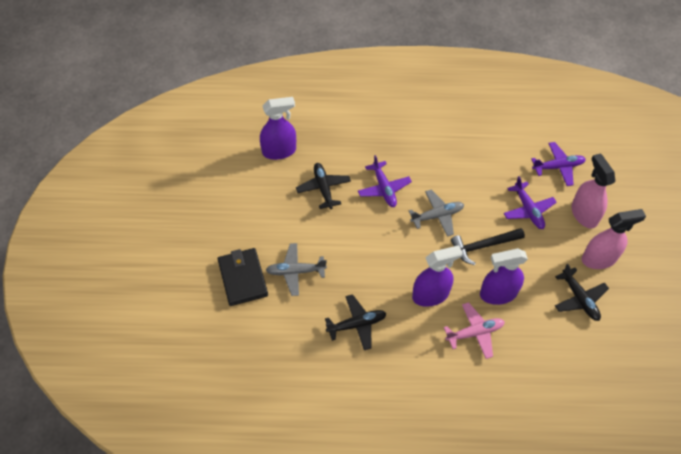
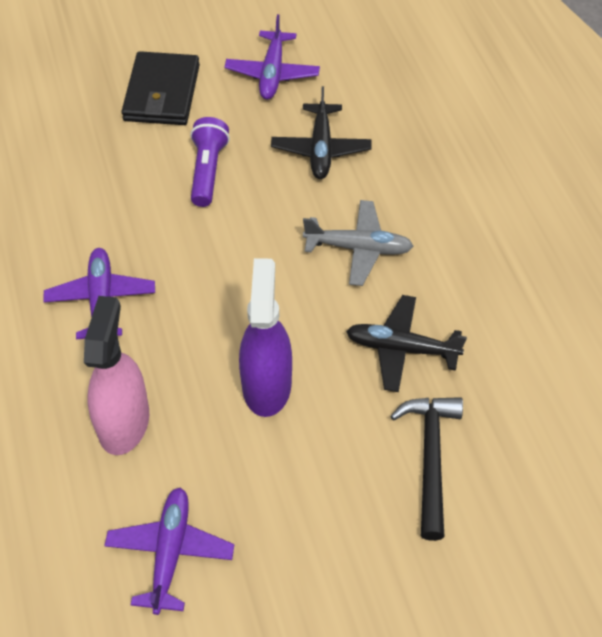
black plane: 3 -> 2
grey plane: 2 -> 1
pink plane: 1 -> 0
pink spray bottle: 2 -> 1
purple flashlight: 0 -> 1
purple spray bottle: 3 -> 1

